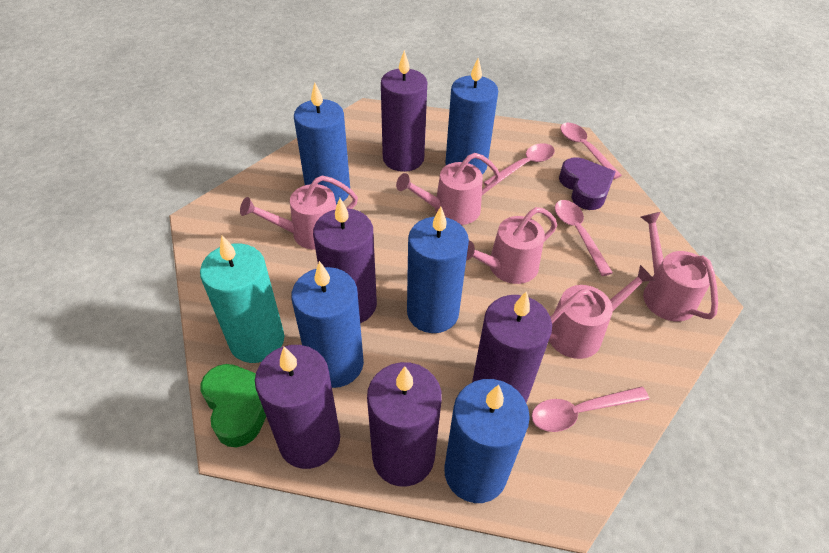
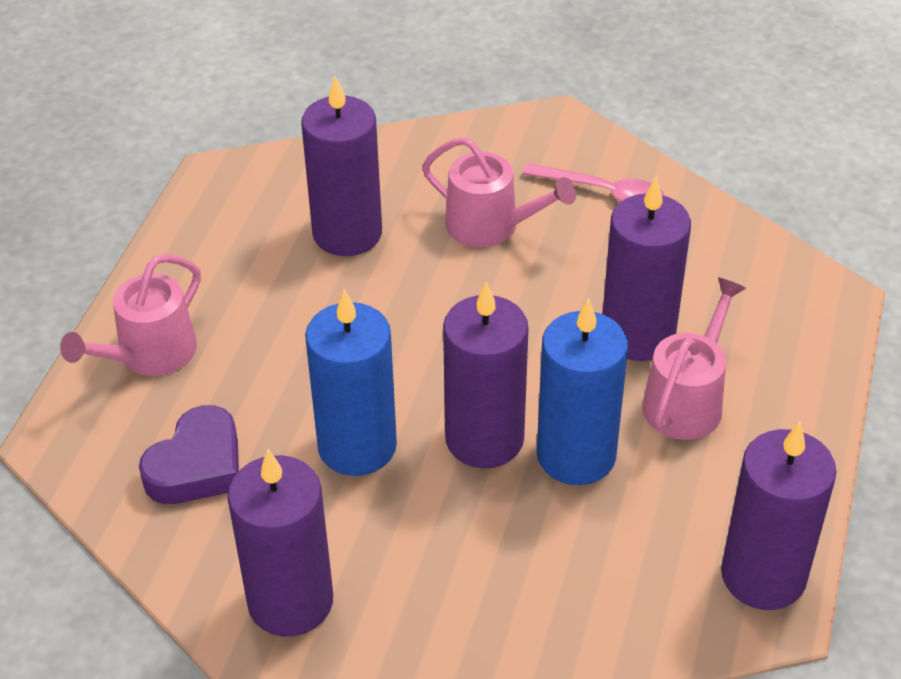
blue candle: 5 -> 2
green heart: 1 -> 0
pink spoon: 4 -> 1
pink watering can: 5 -> 3
turquoise candle: 1 -> 0

